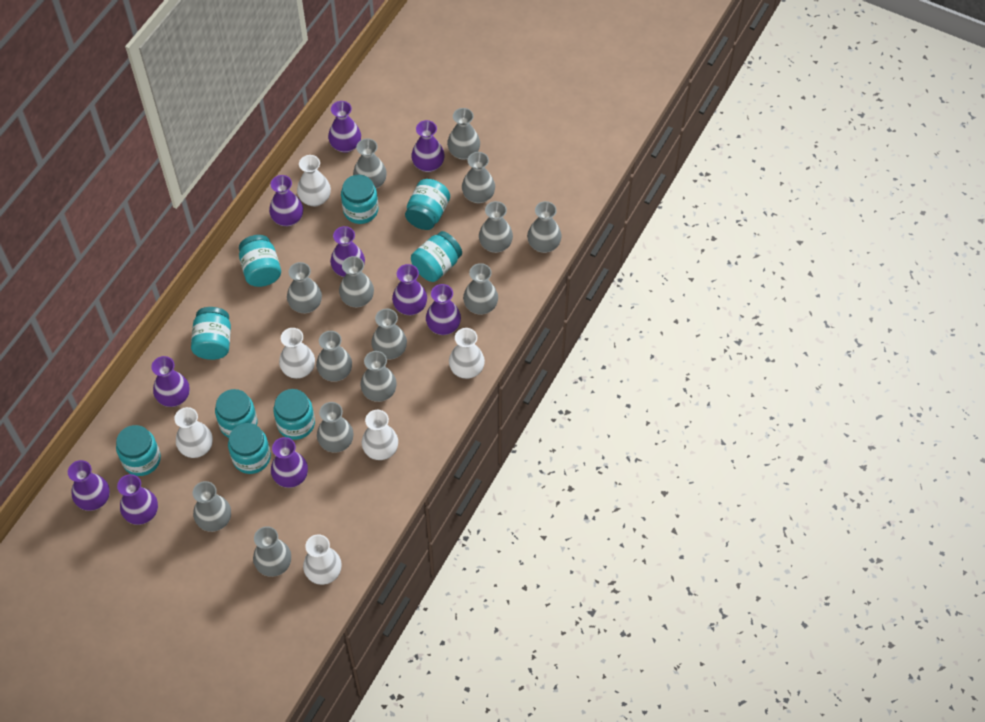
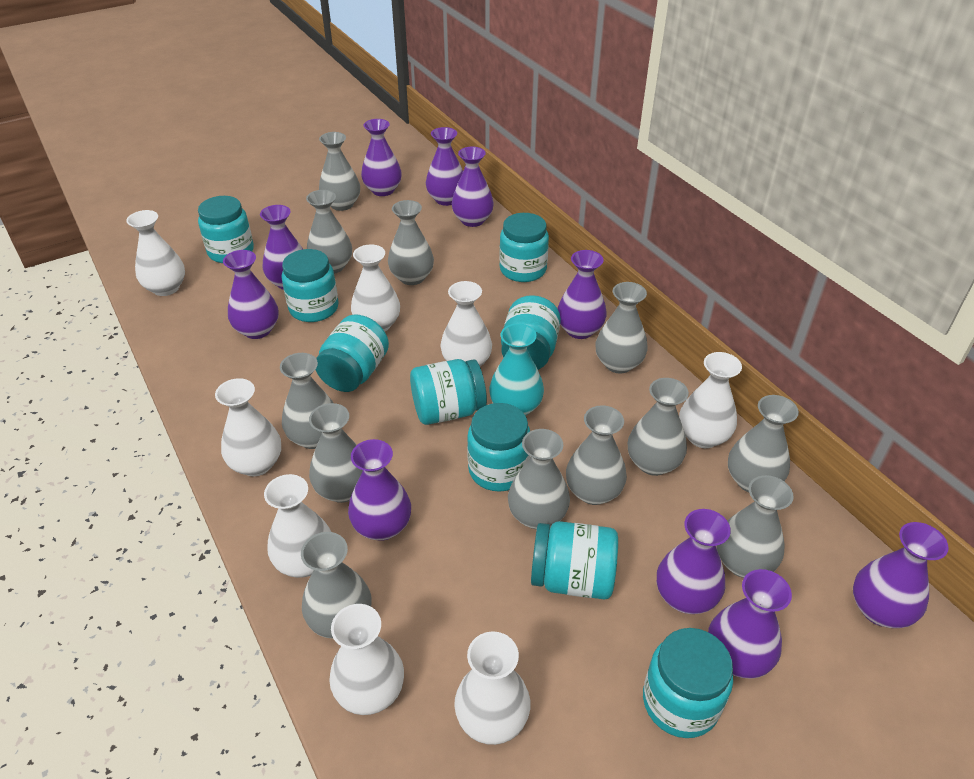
grey vase: 14 -> 12
turquoise vase: 0 -> 1
white vase: 6 -> 8

